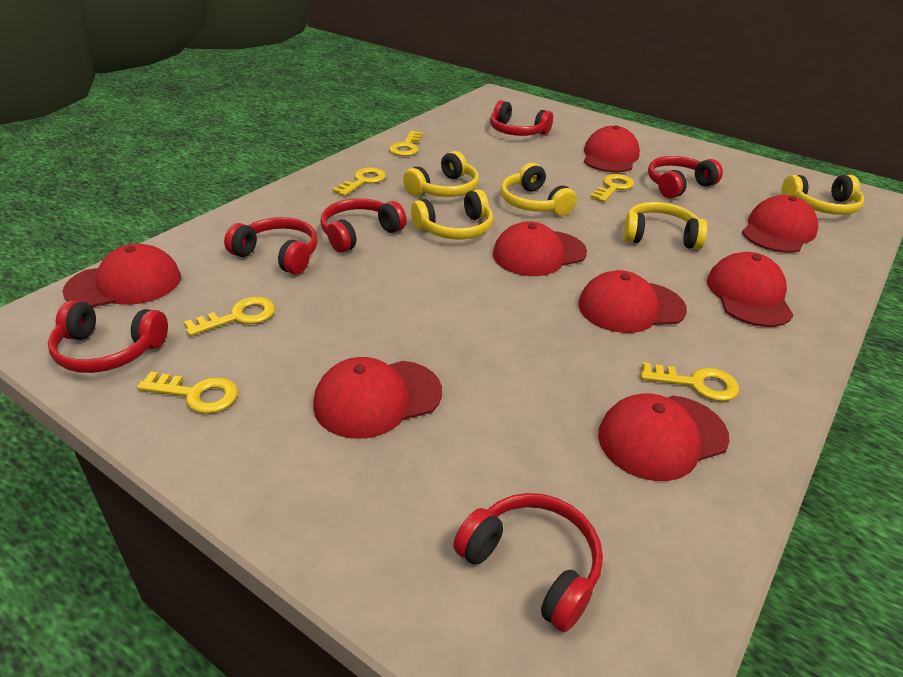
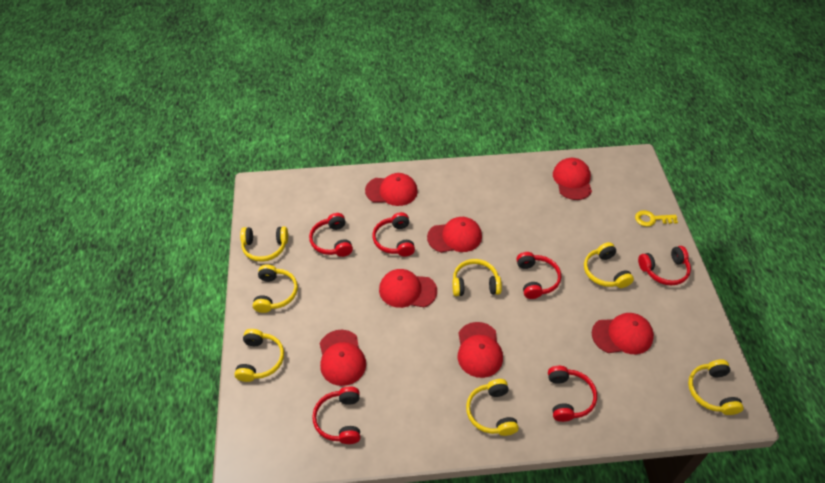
red cap: 8 -> 7
yellow headphones: 5 -> 7
yellow key: 6 -> 1

